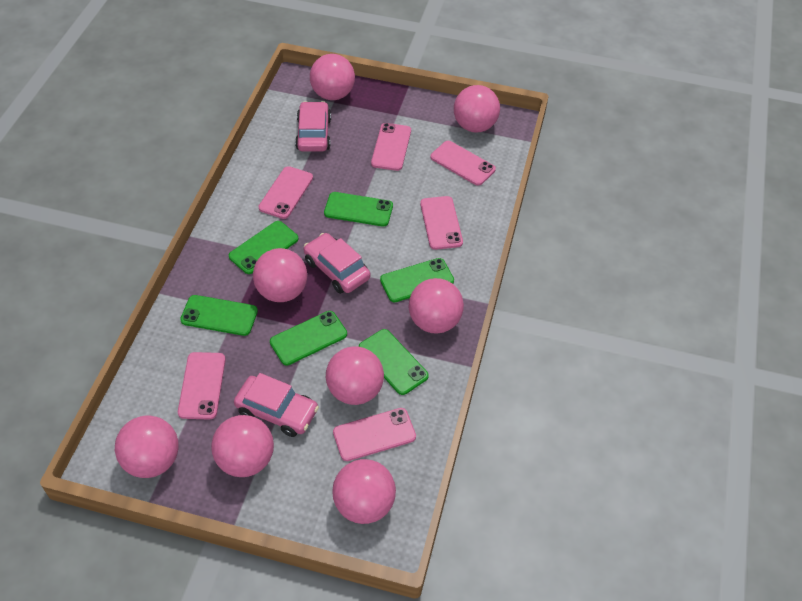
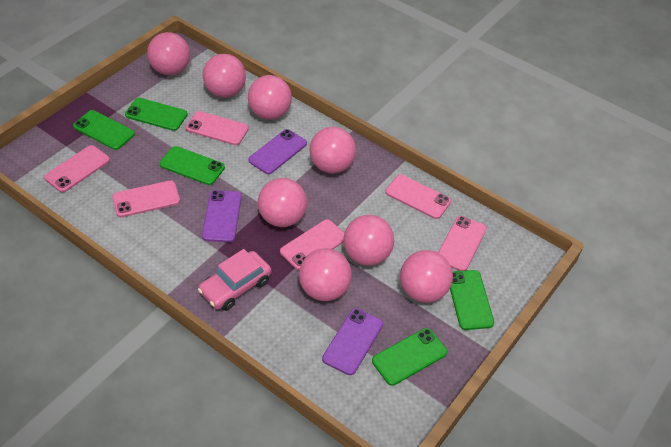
green phone: 6 -> 5
pink car: 3 -> 1
purple phone: 0 -> 3

